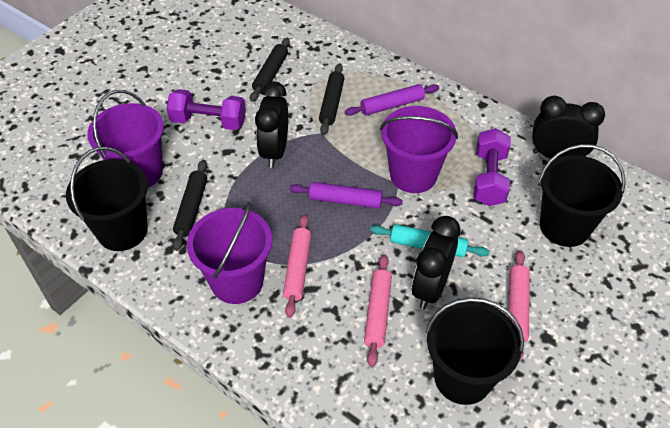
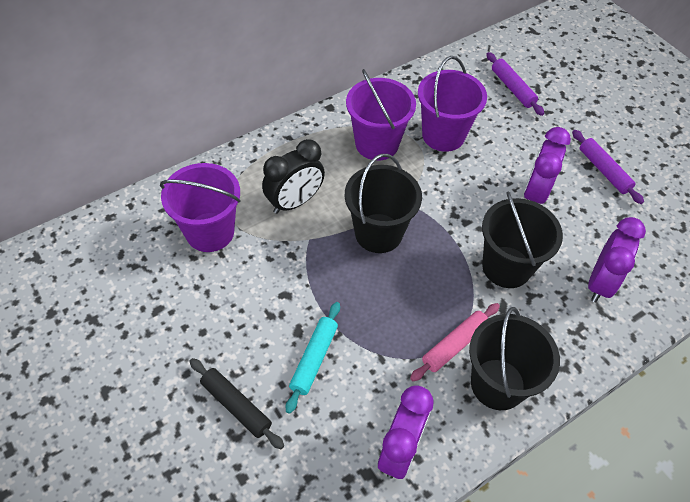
black clock: 3 -> 1
black rolling pin: 3 -> 1
pink rolling pin: 3 -> 1
purple clock: 0 -> 3
purple dumbbell: 2 -> 0

